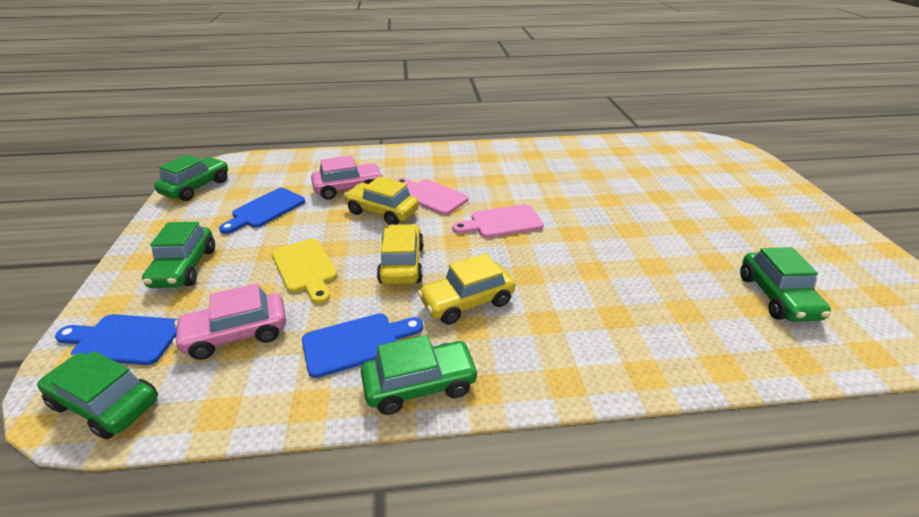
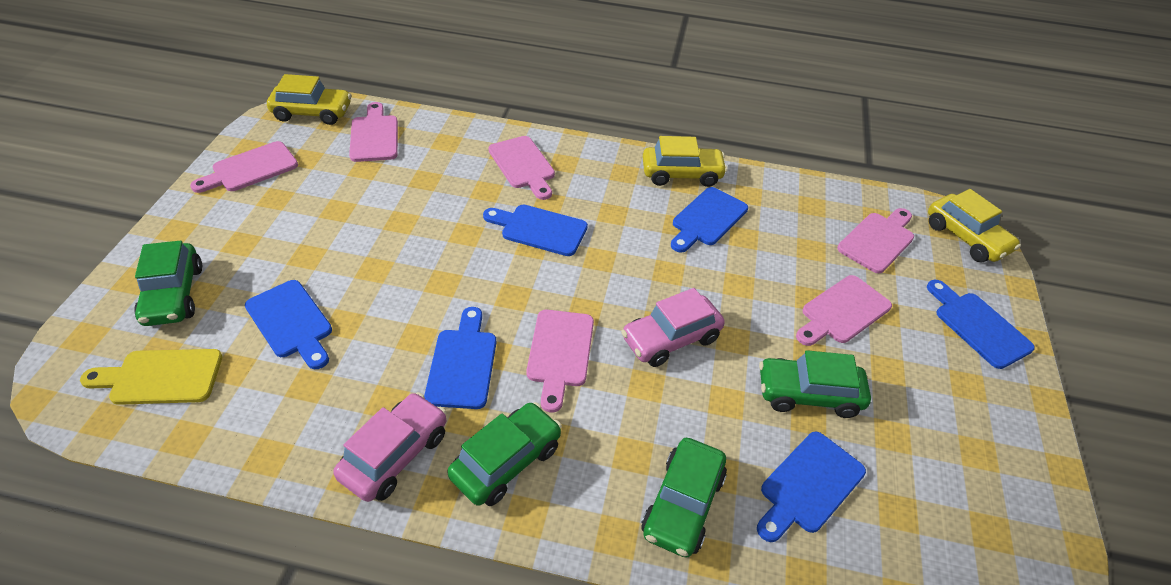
blue cutting board: 3 -> 6
green car: 5 -> 4
pink cutting board: 2 -> 6

